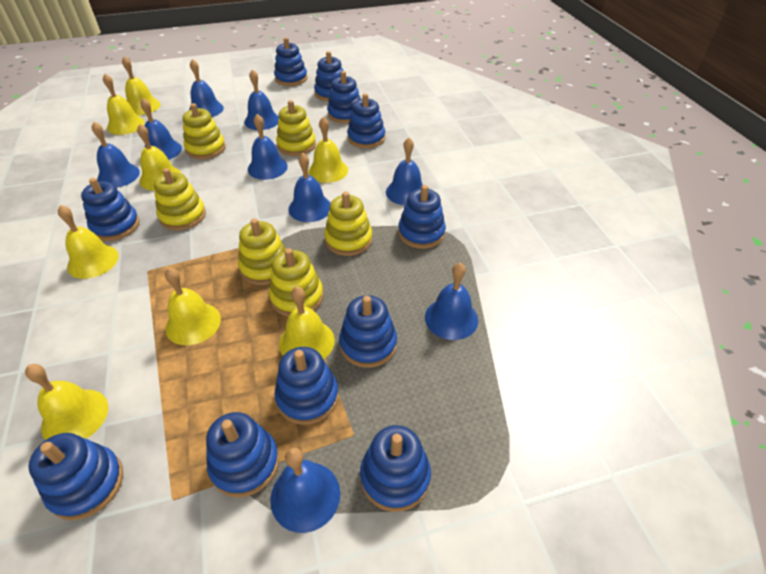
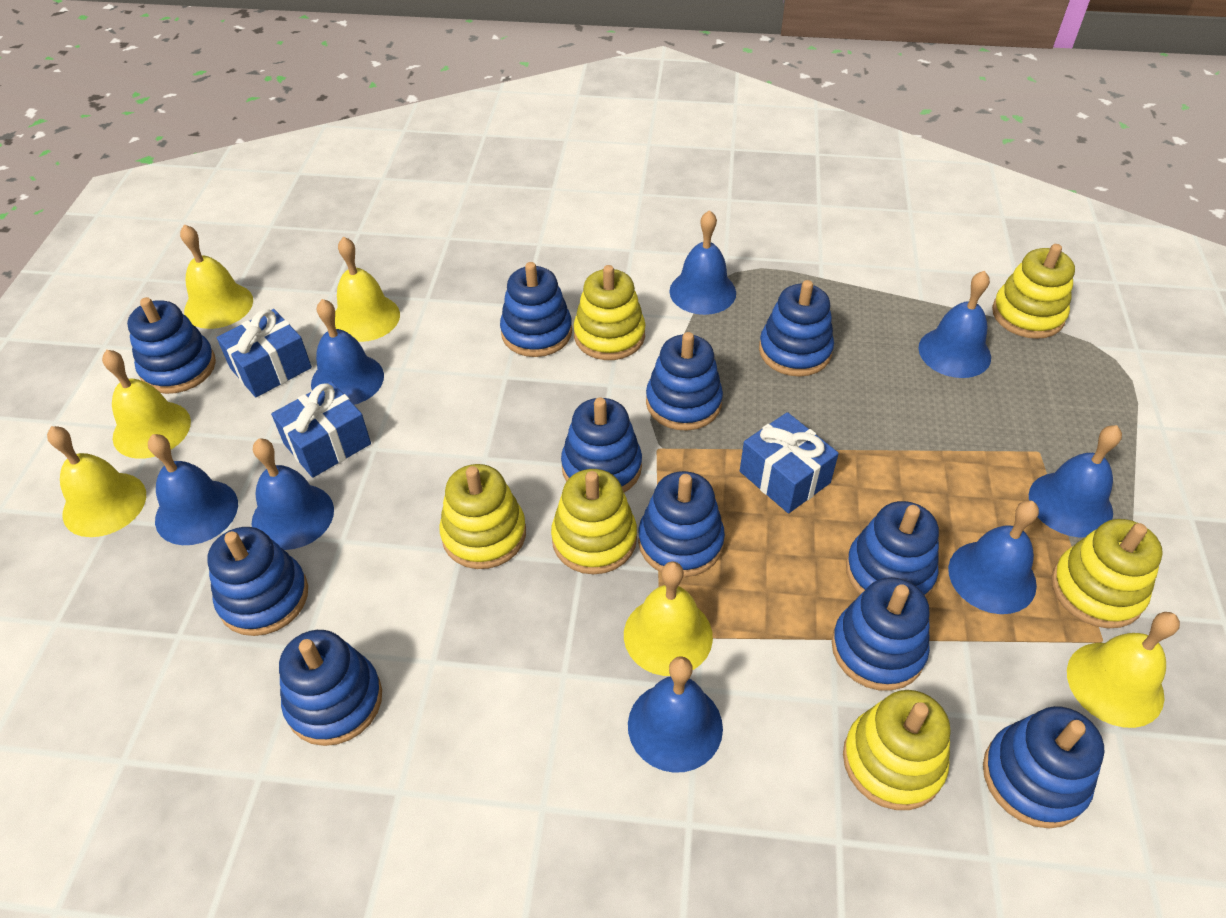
blue bell: 9 -> 8
blue gift: 0 -> 3
yellow bell: 8 -> 6

